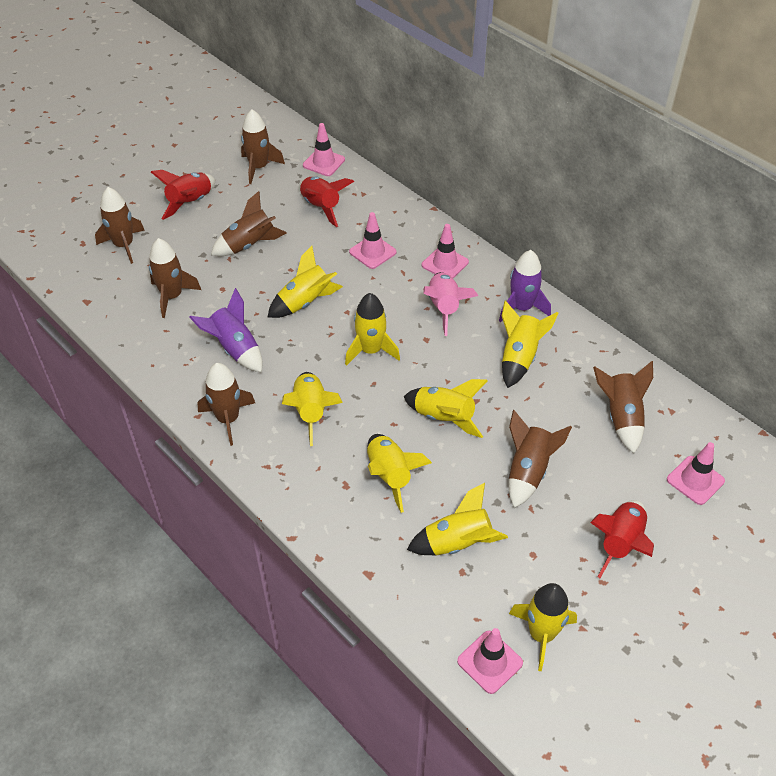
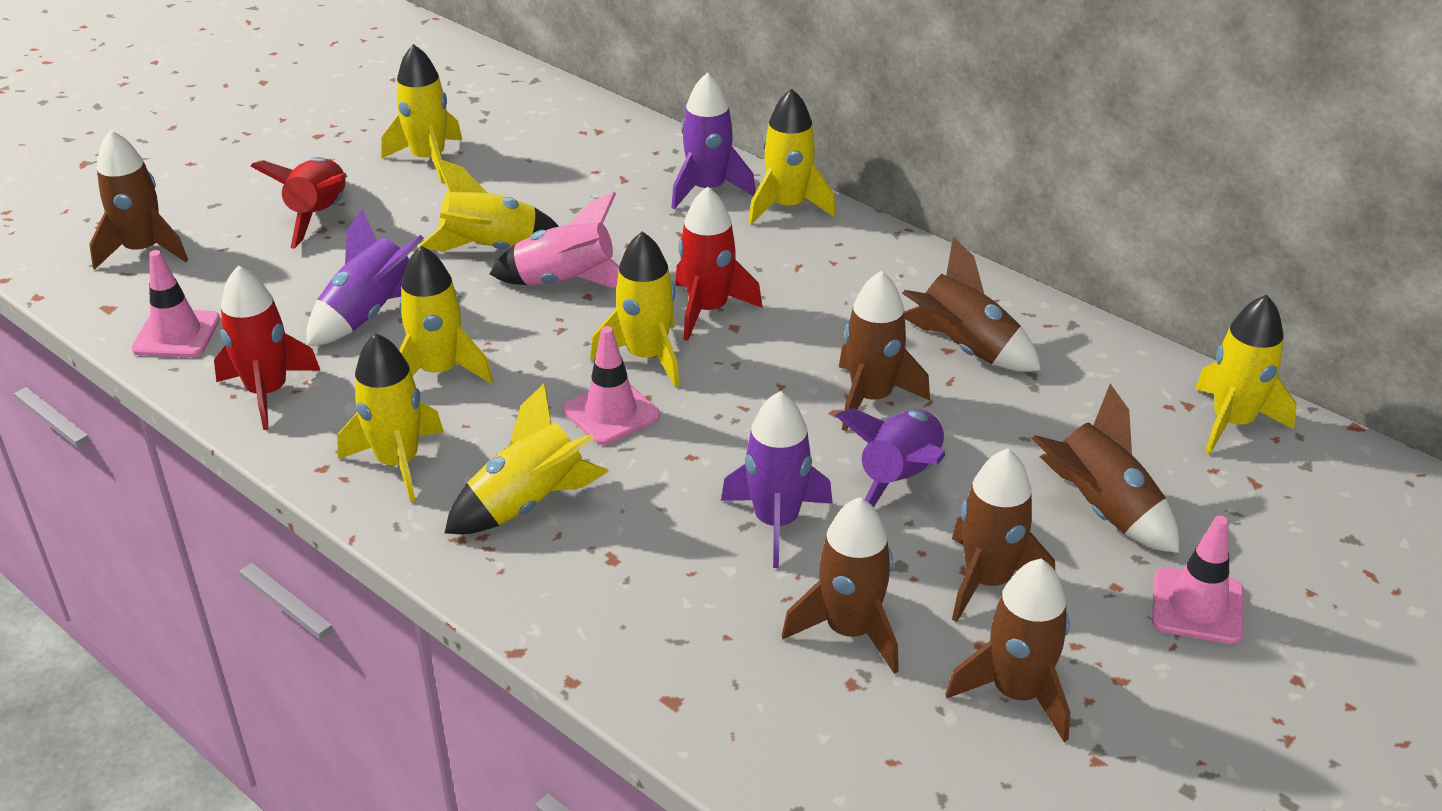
pink traffic cone: 5 -> 3
purple rocket: 2 -> 4

